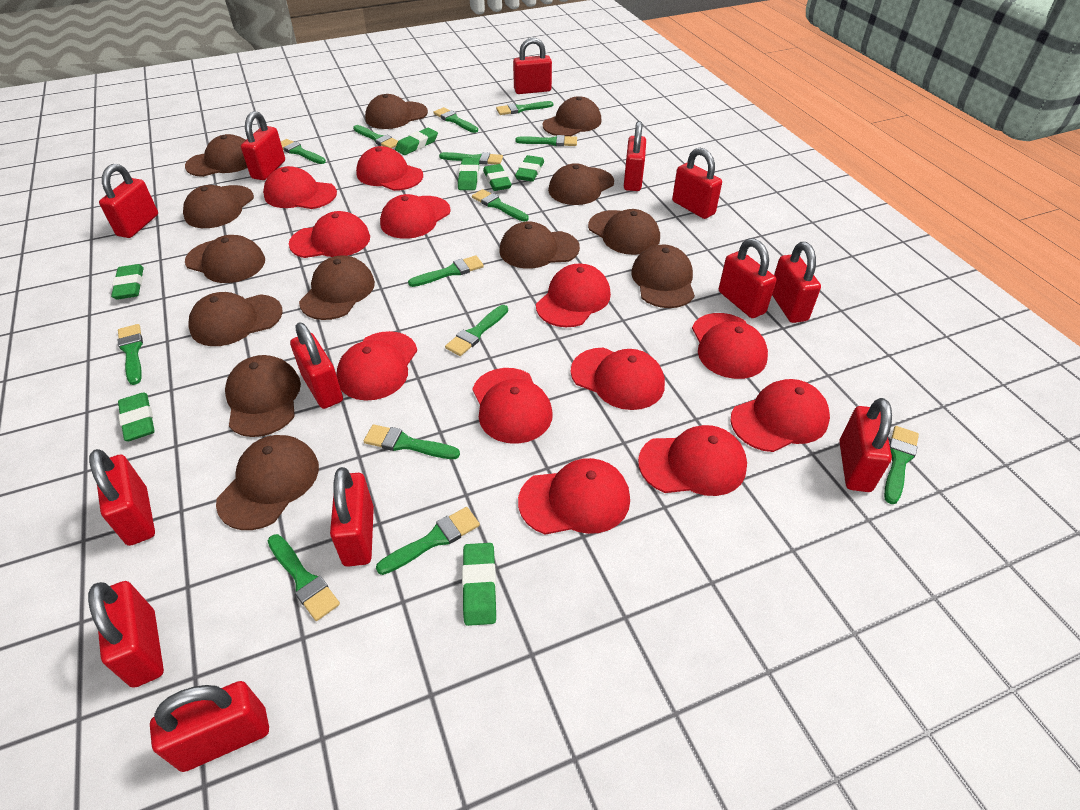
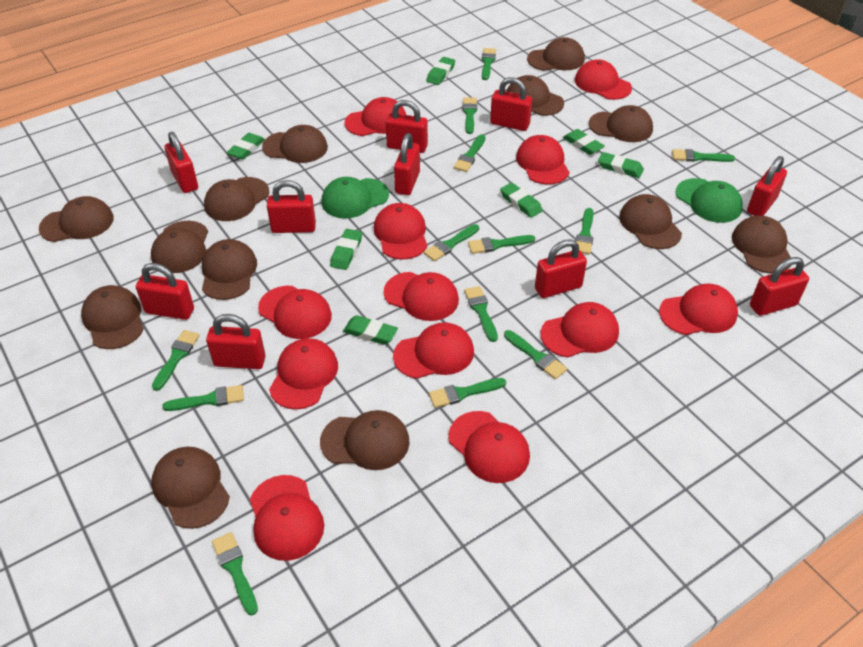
green brush: 14 -> 13
green cap: 0 -> 2
red padlock: 13 -> 10

